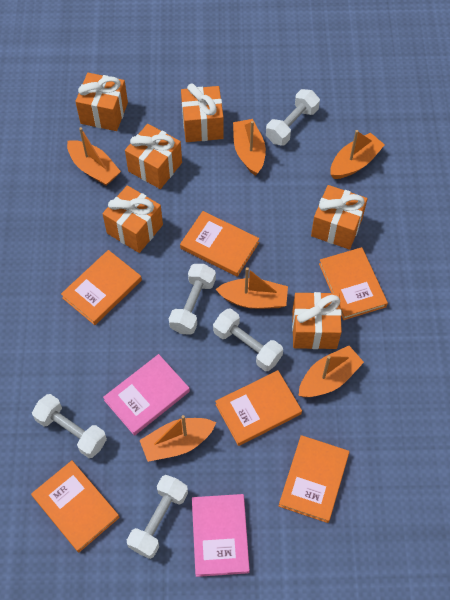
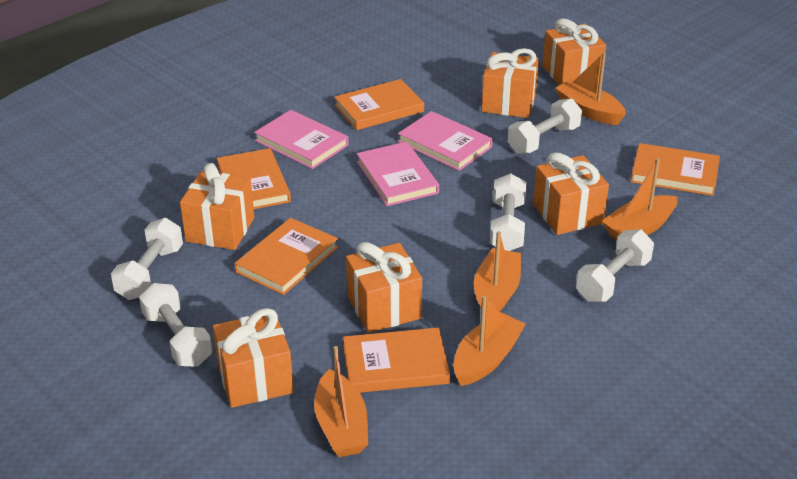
orange boat: 6 -> 5
orange book: 6 -> 5
pink book: 2 -> 3

